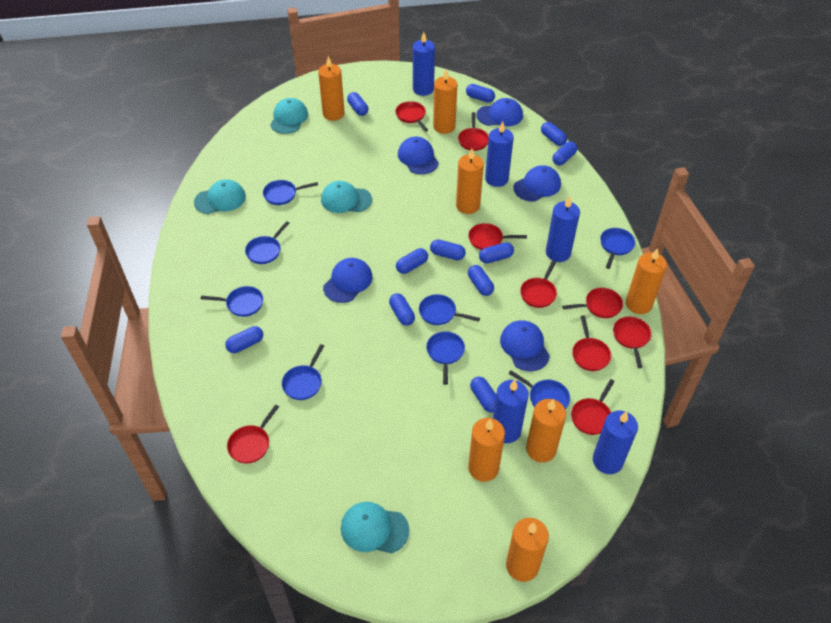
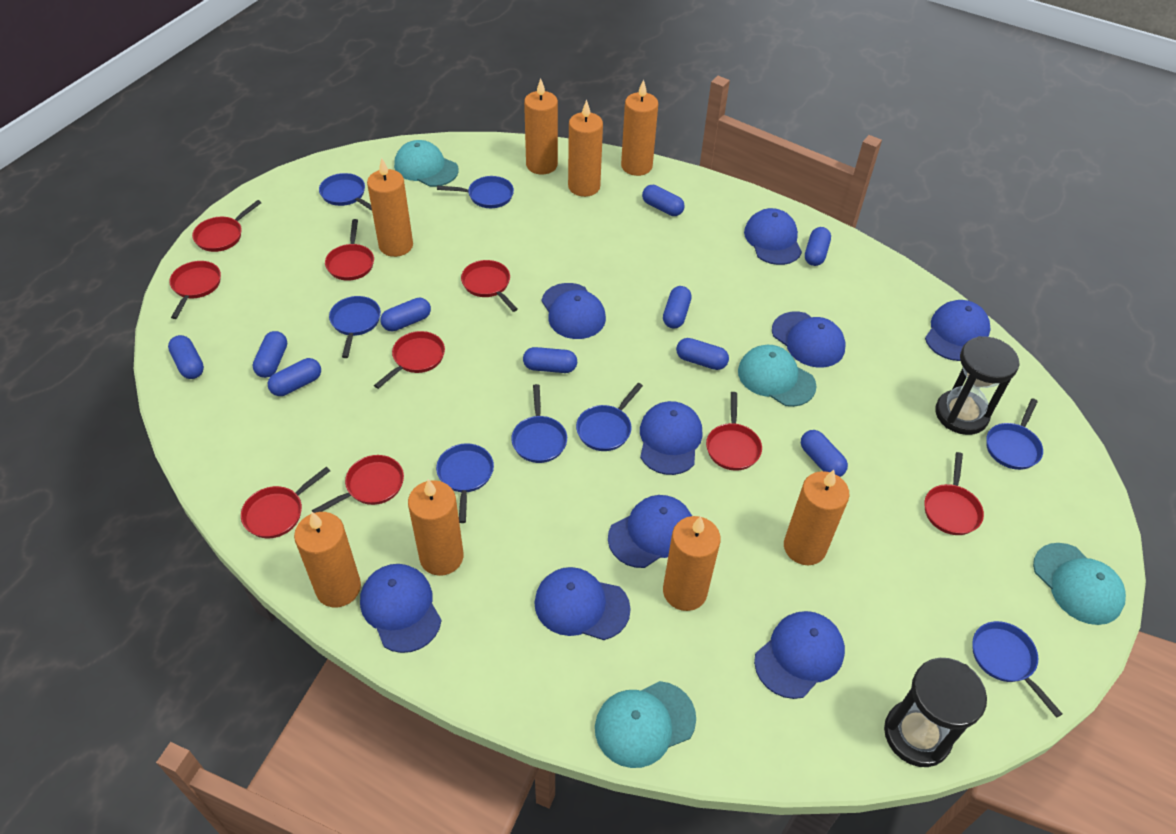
black hourglass: 0 -> 2
blue candle: 5 -> 0
blue cap: 5 -> 9
blue capsule: 11 -> 10
orange candle: 7 -> 8

